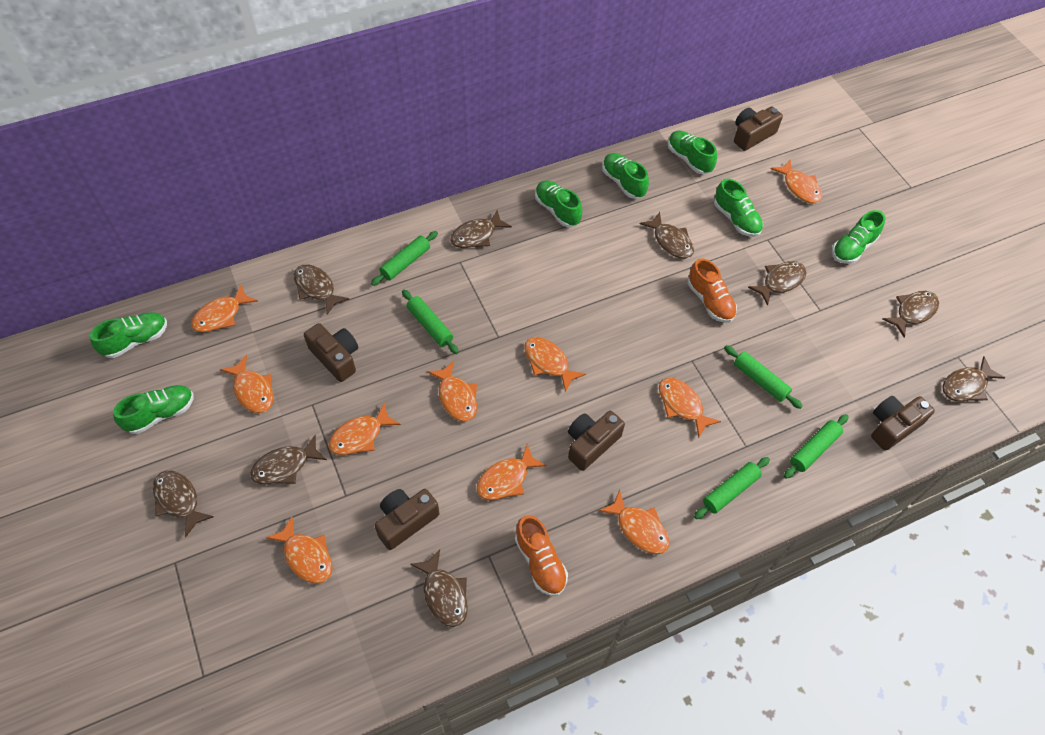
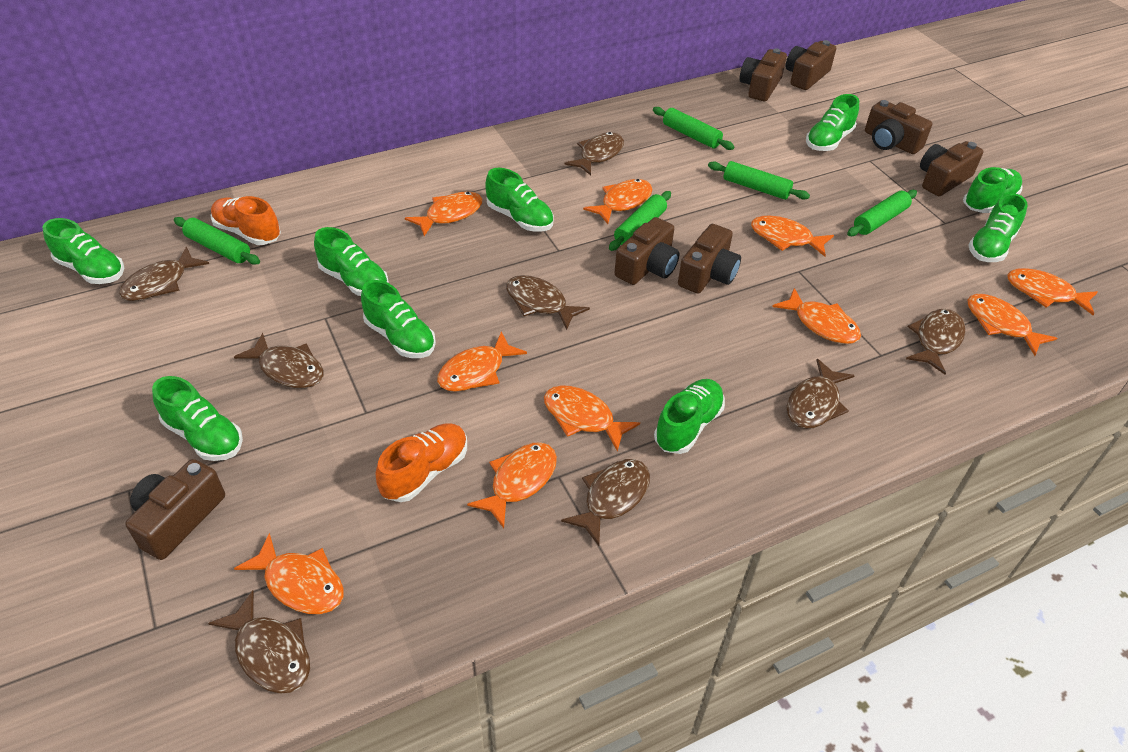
brown camera: 5 -> 7
brown fish: 9 -> 8
green shoe: 7 -> 9

